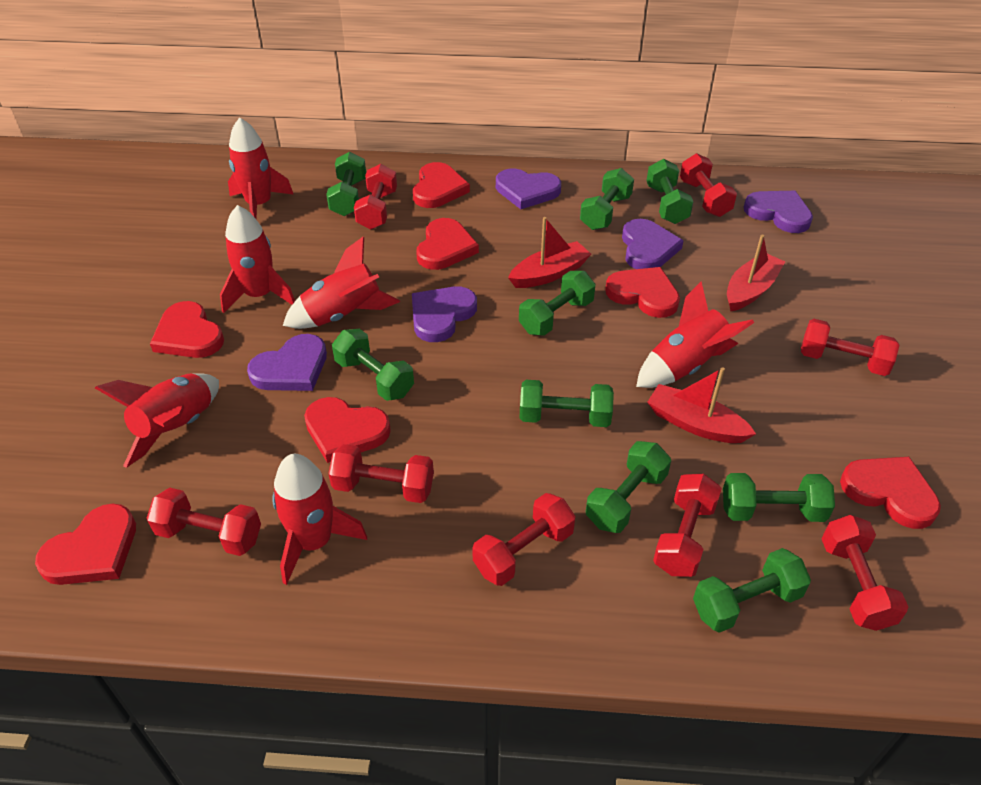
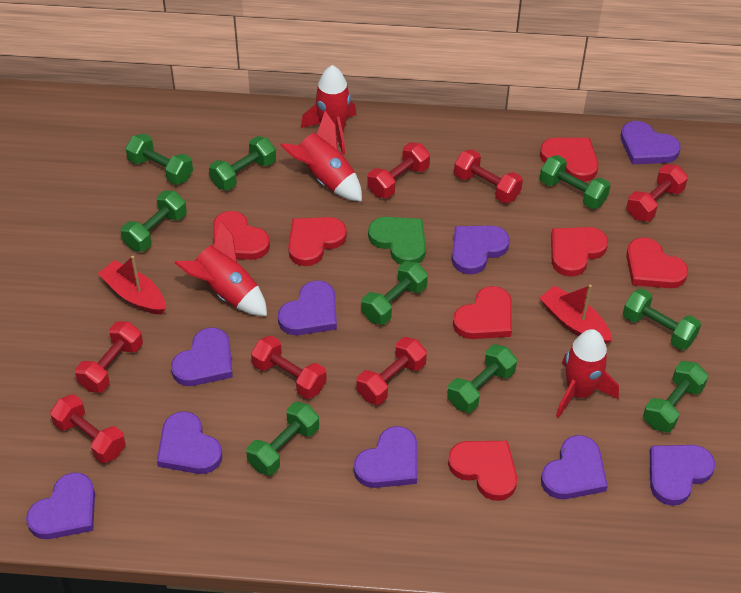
green heart: 0 -> 1
purple heart: 5 -> 9
red boat: 3 -> 2
red dumbbell: 8 -> 7
red rocket: 6 -> 4

